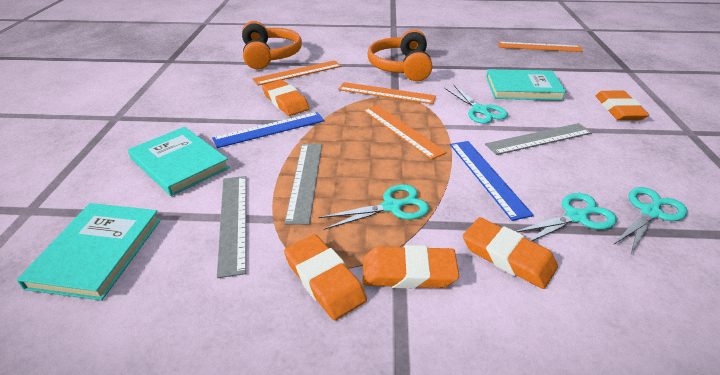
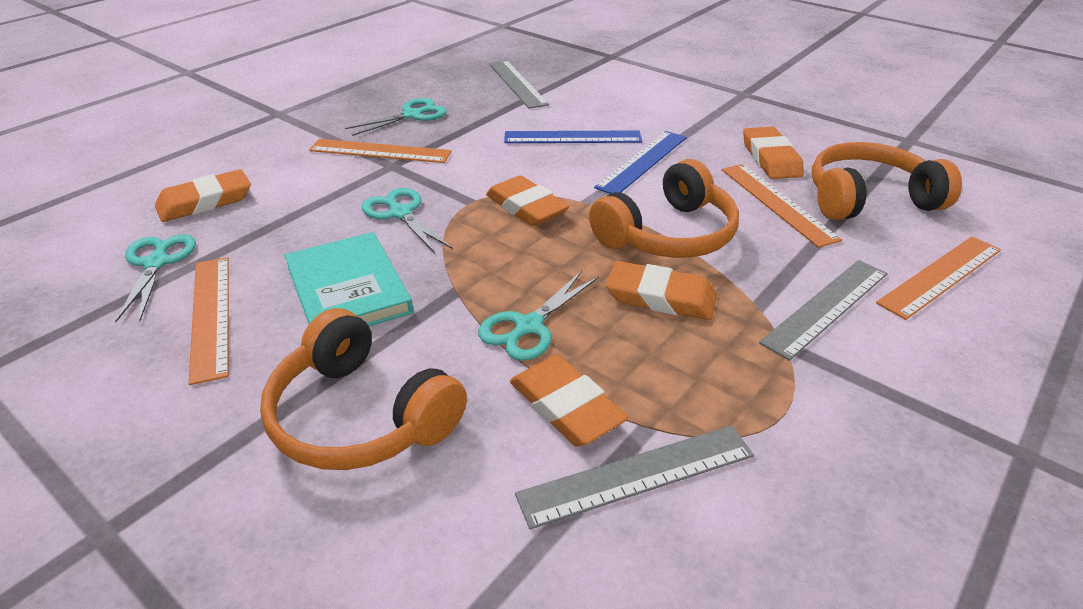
orange headphones: 2 -> 3
turquoise book: 3 -> 1

